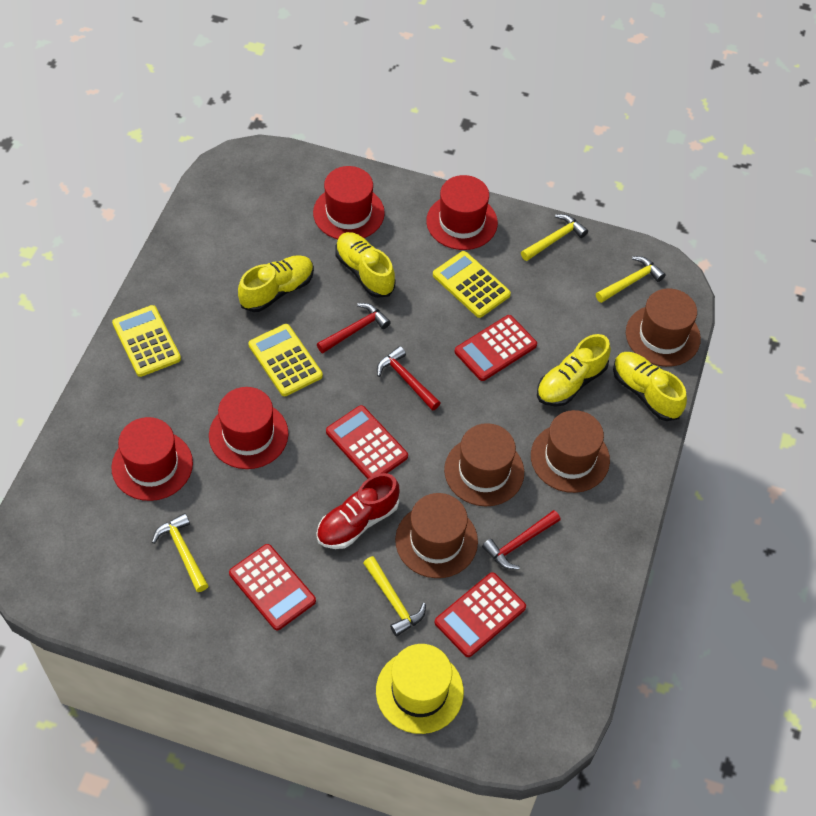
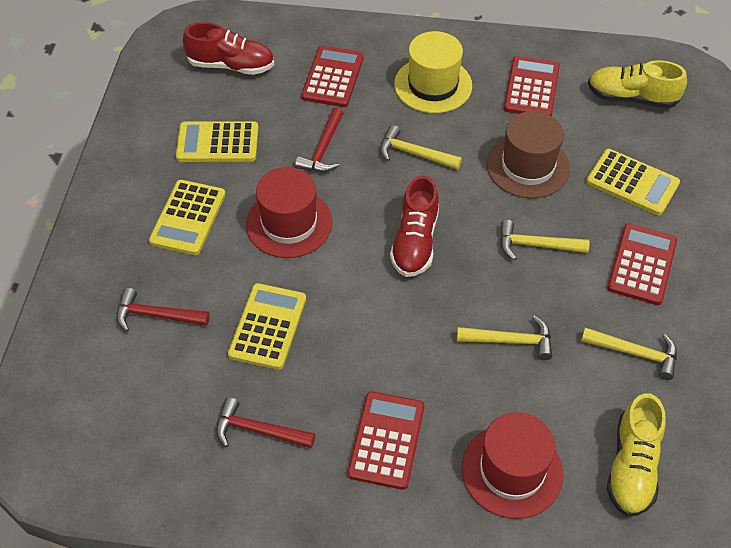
brown hat: 4 -> 1
red hat: 4 -> 2
red shoe: 1 -> 2
yellow calculator: 3 -> 4
yellow shoe: 4 -> 2

